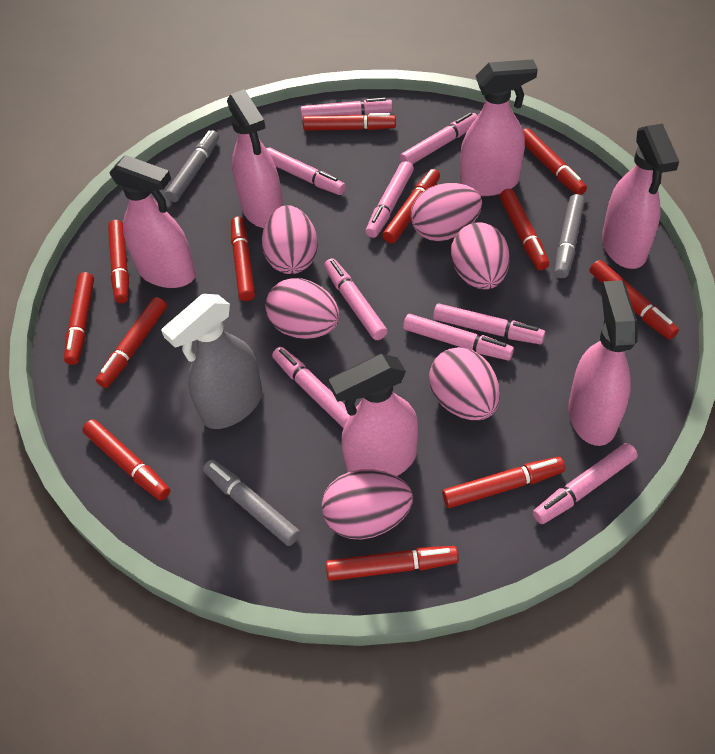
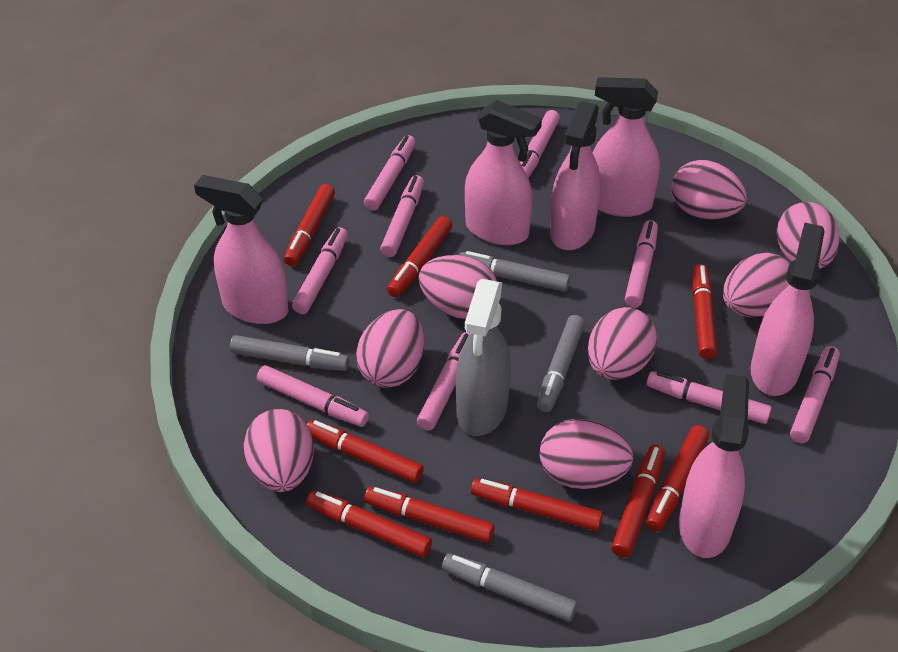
grey marker: 3 -> 4
pink egg: 6 -> 8
red marker: 12 -> 9

